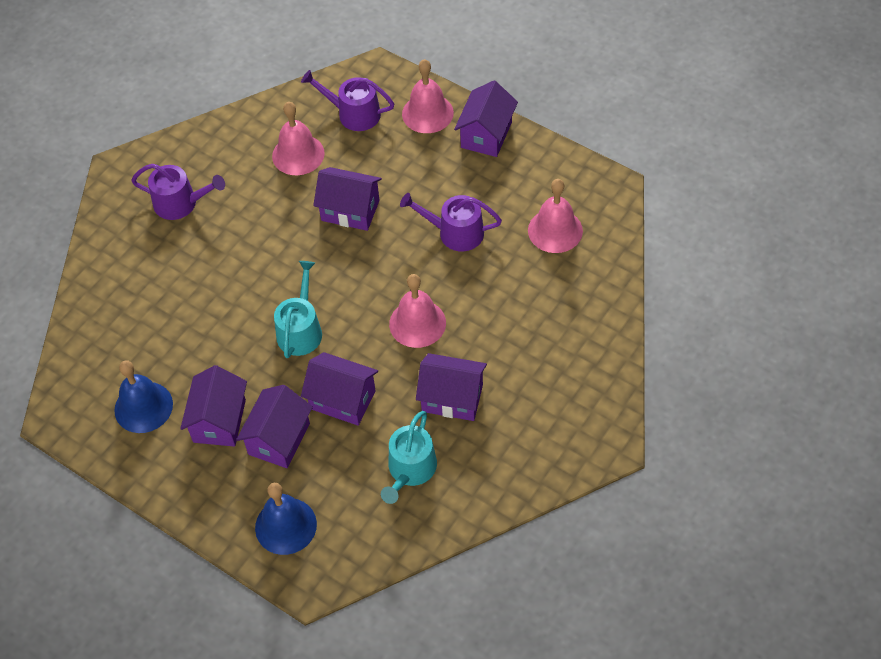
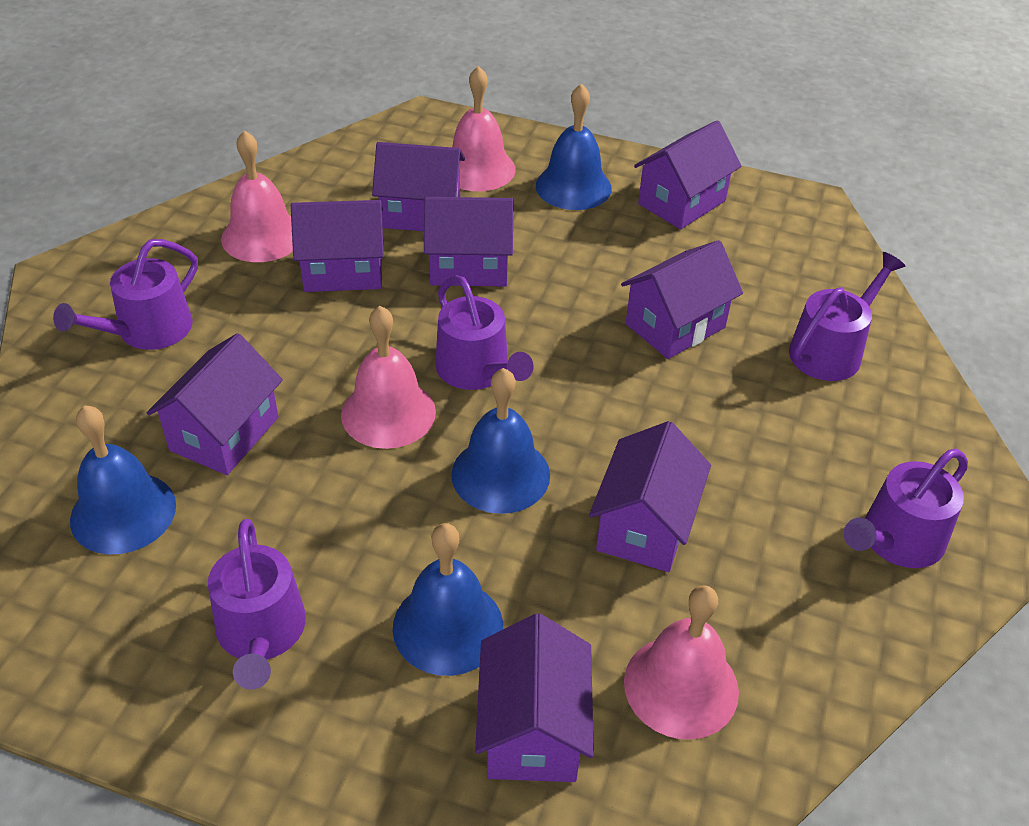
blue bell: 2 -> 4
purple house: 6 -> 8
purple watering can: 3 -> 5
turquoise watering can: 2 -> 0

